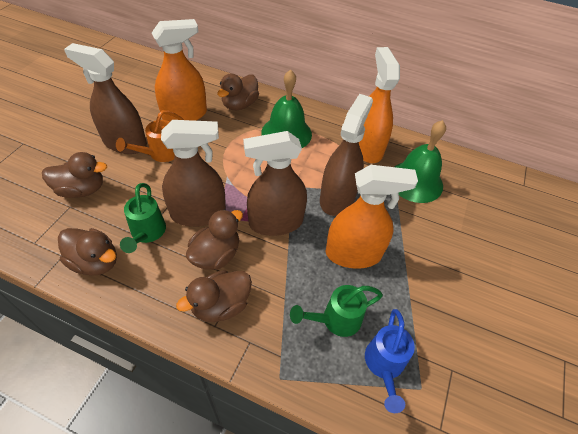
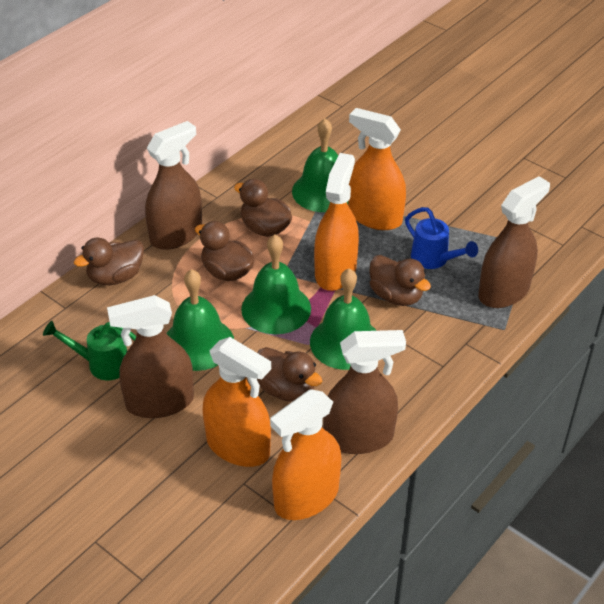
green bell: 2 -> 4
green watering can: 2 -> 1
orange spray bottle: 3 -> 4
orange watering can: 1 -> 0

